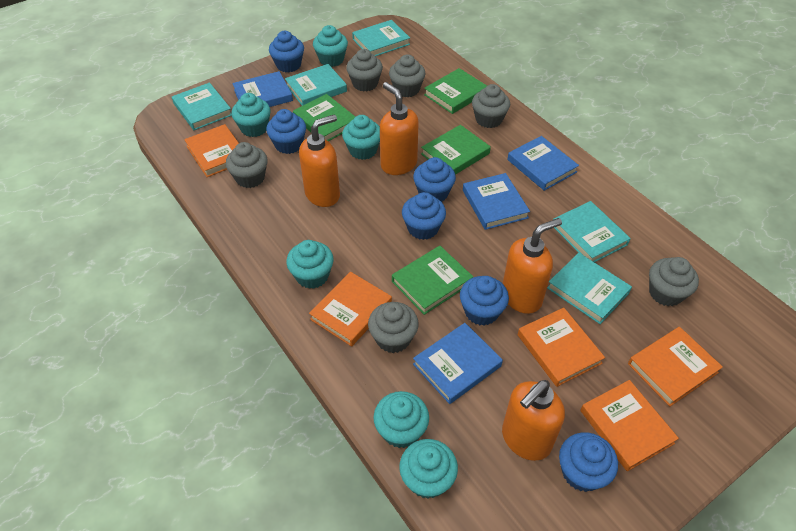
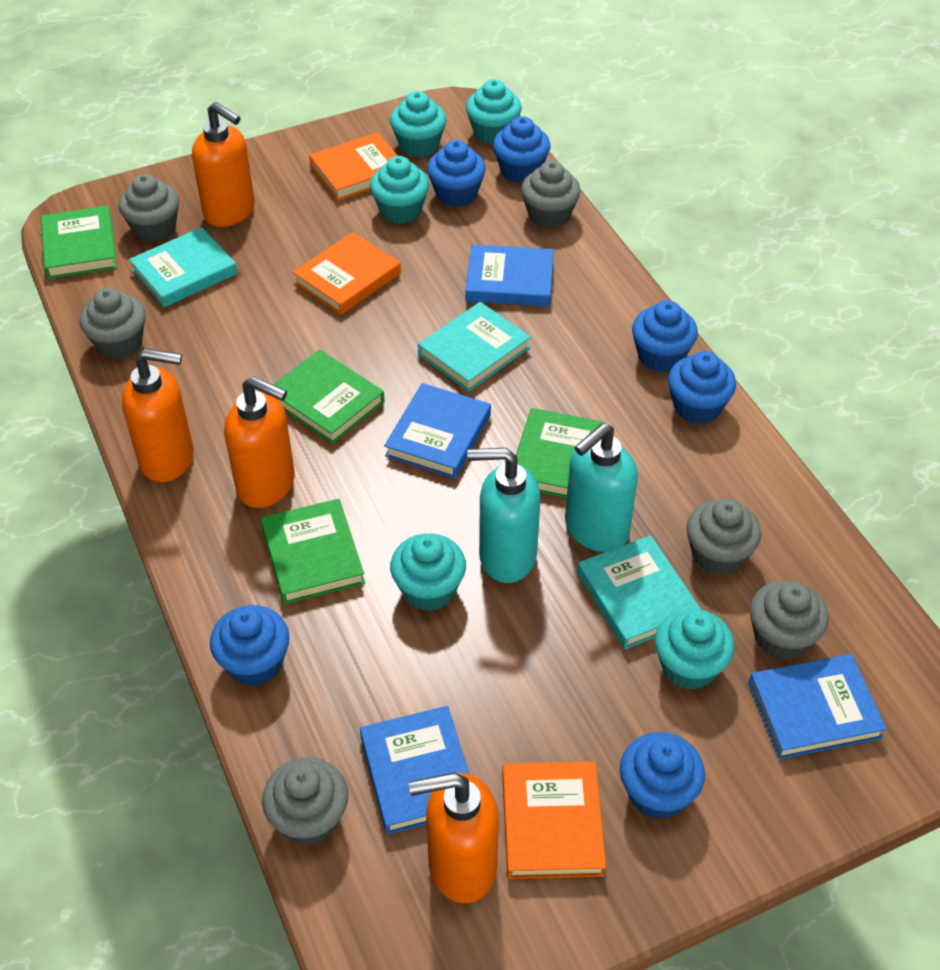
orange book: 5 -> 3
turquoise book: 5 -> 3
turquoise cupcake: 6 -> 5
turquoise soap dispenser: 0 -> 2

